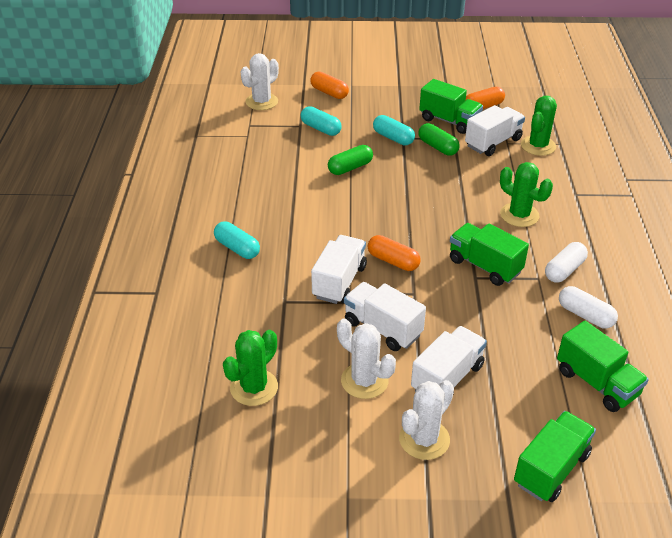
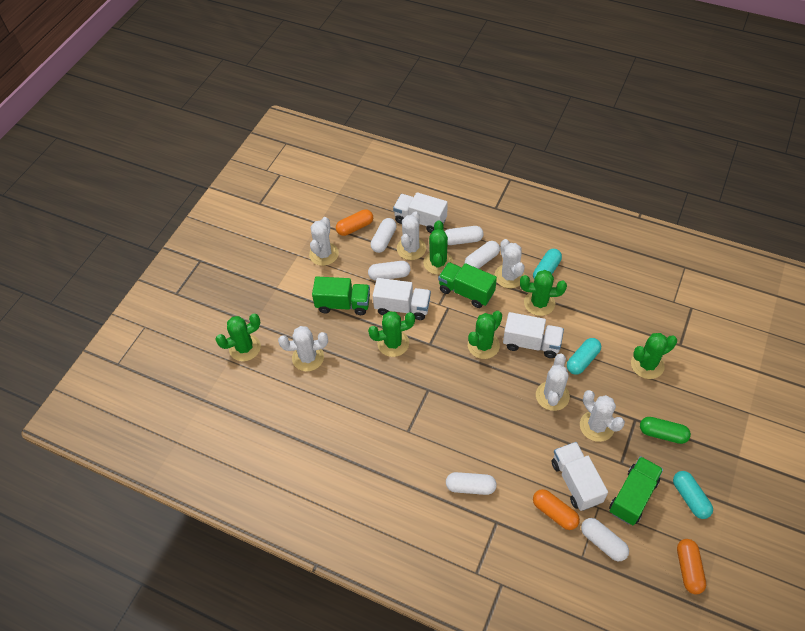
green cactus: 3 -> 6
green capsule: 2 -> 1
green truck: 4 -> 3
white cactus: 3 -> 6
white capsule: 2 -> 6

